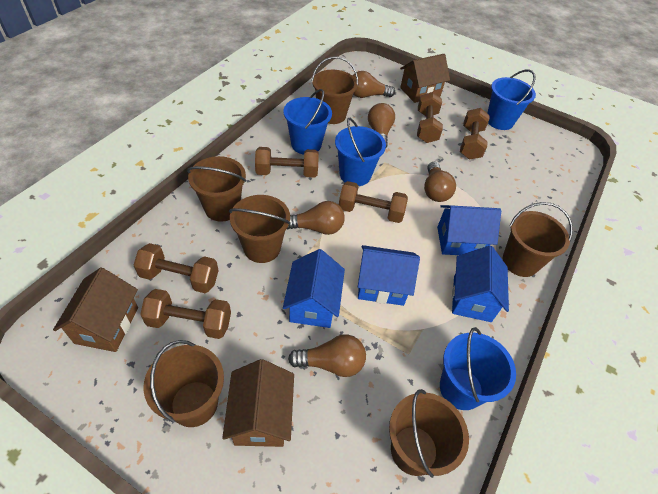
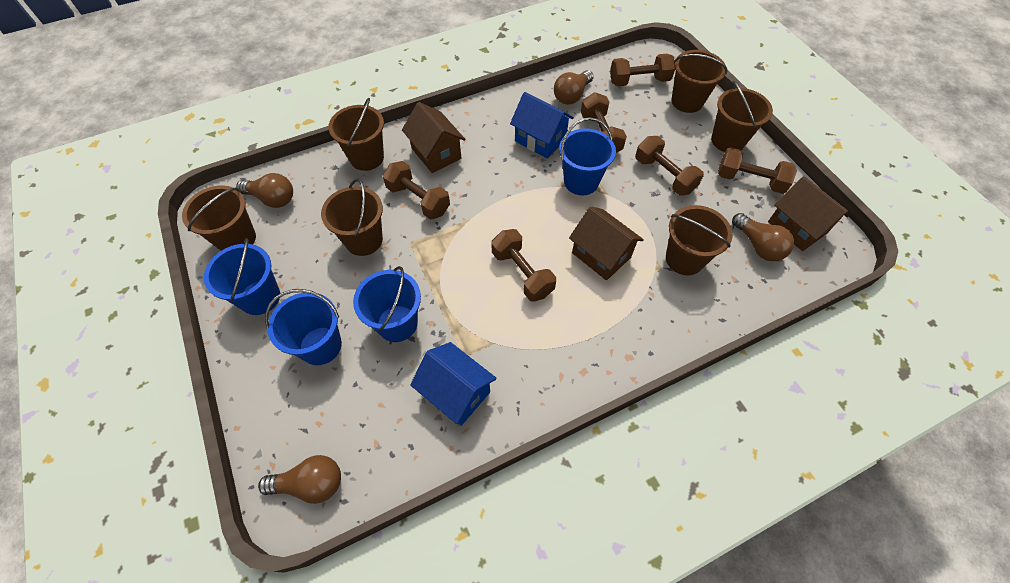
blue house: 4 -> 2
brown light bulb: 5 -> 4

